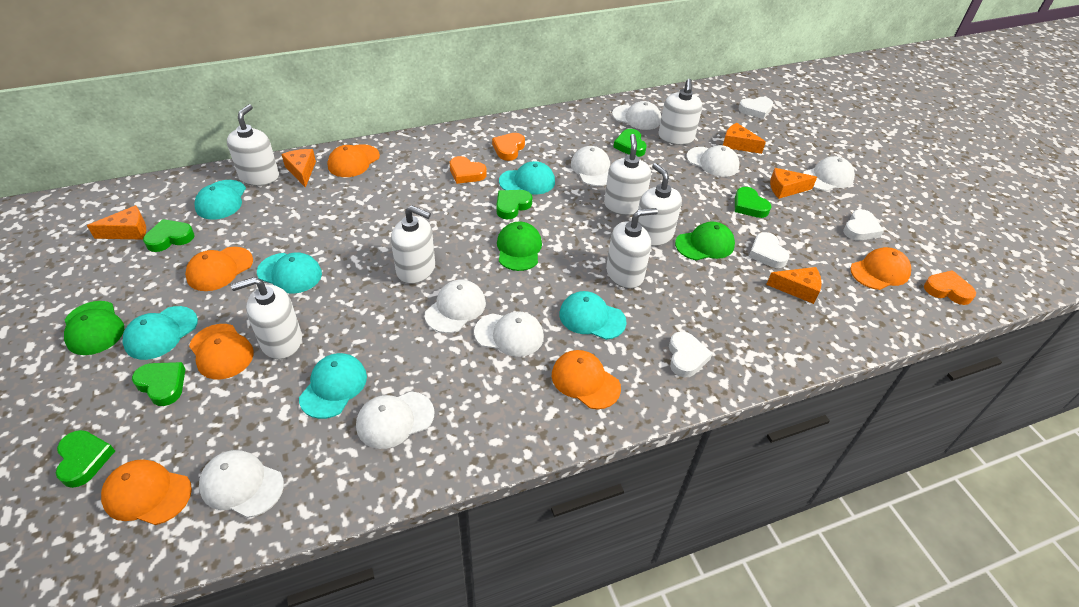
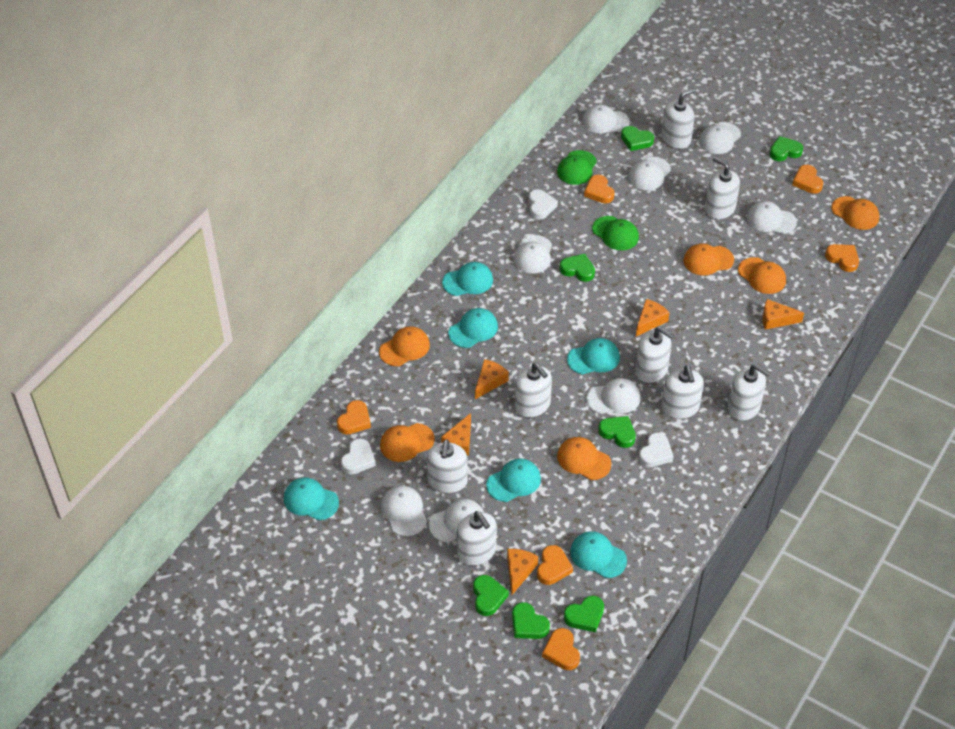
green cap: 3 -> 2
green heart: 6 -> 7
orange heart: 3 -> 6
white heart: 4 -> 3
white soap dispenser: 7 -> 8

